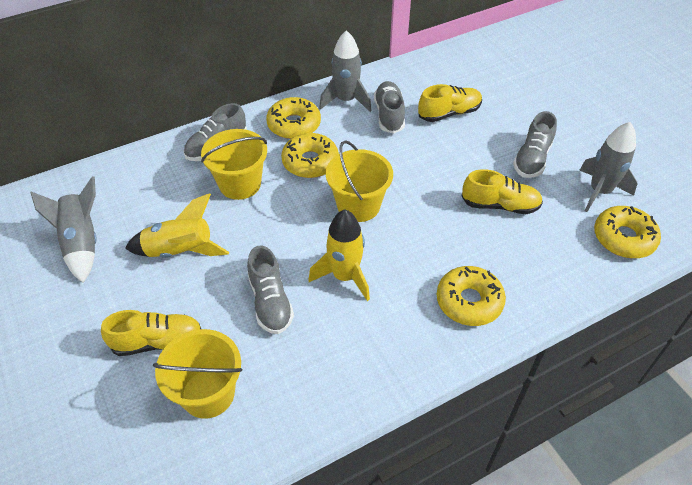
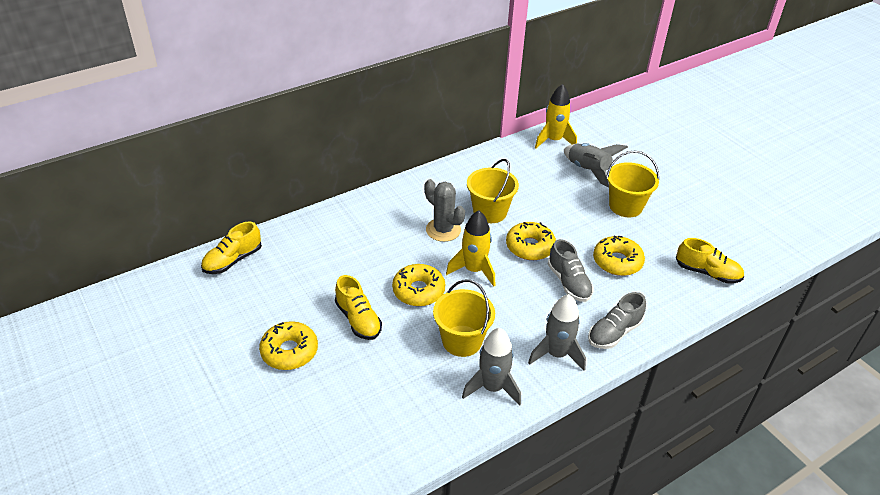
grey cactus: 0 -> 1
grey shoe: 4 -> 2

